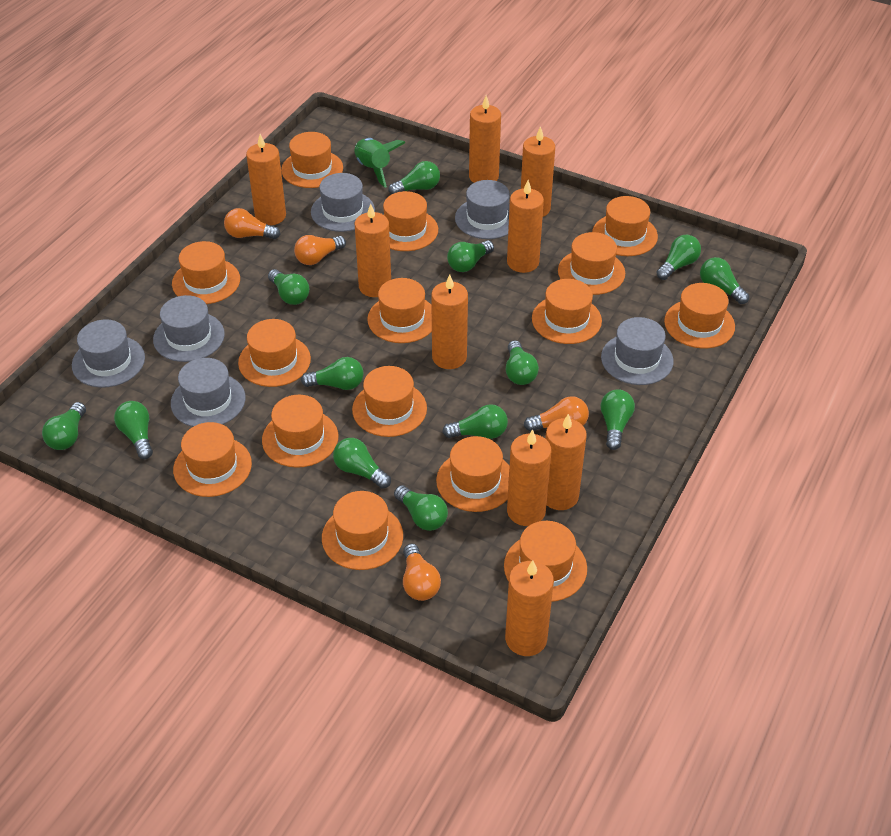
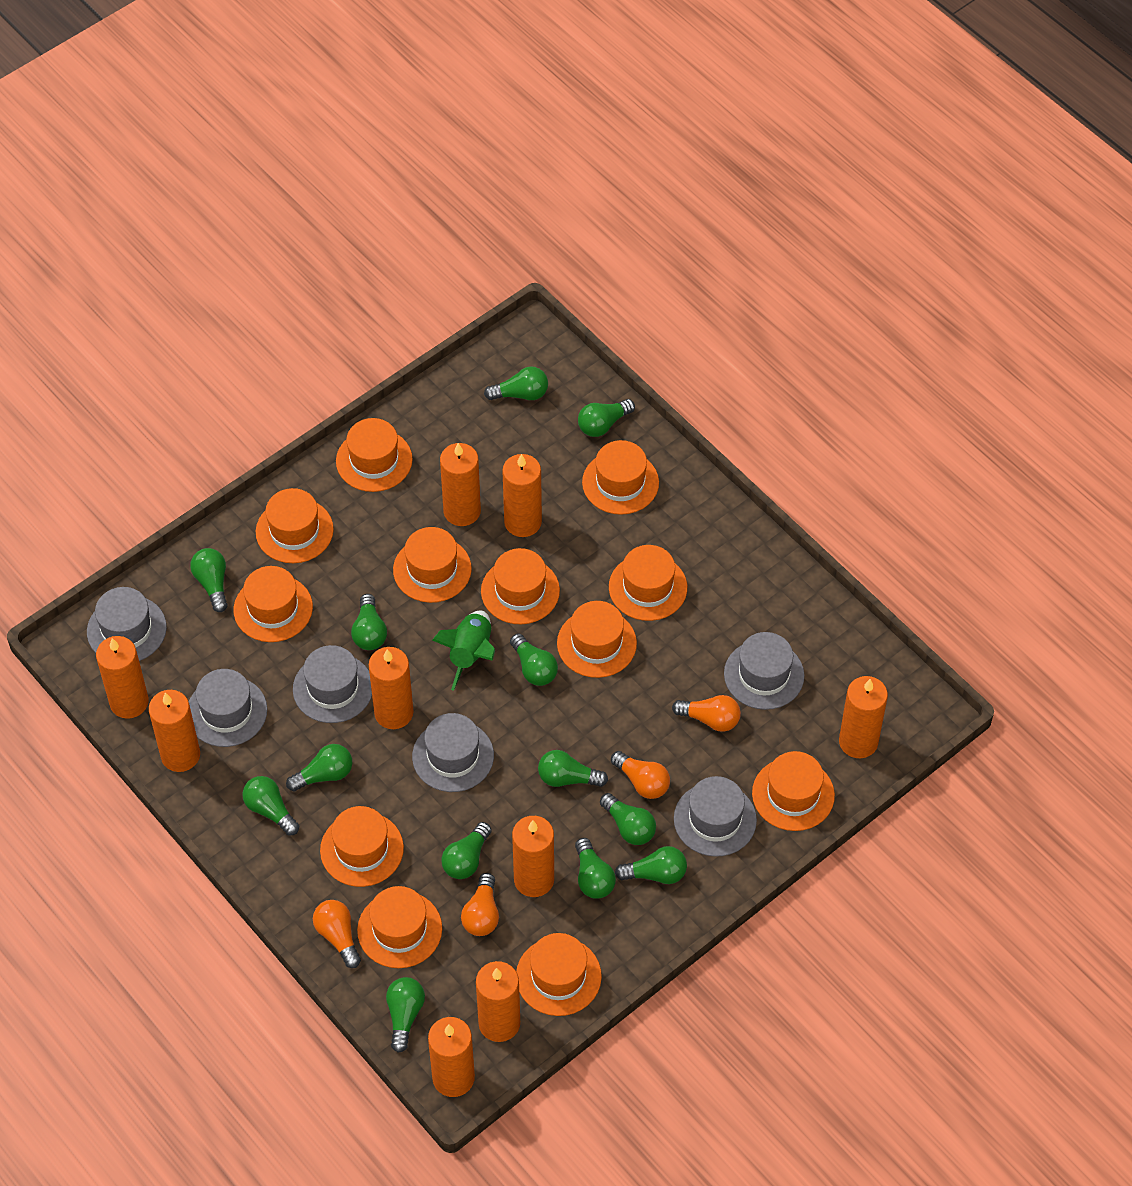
orange hat: 15 -> 12

